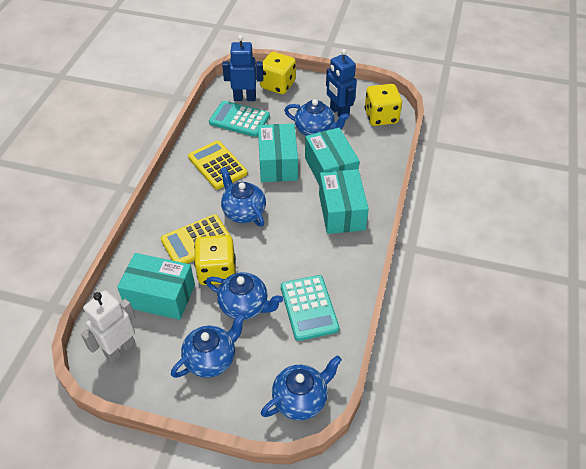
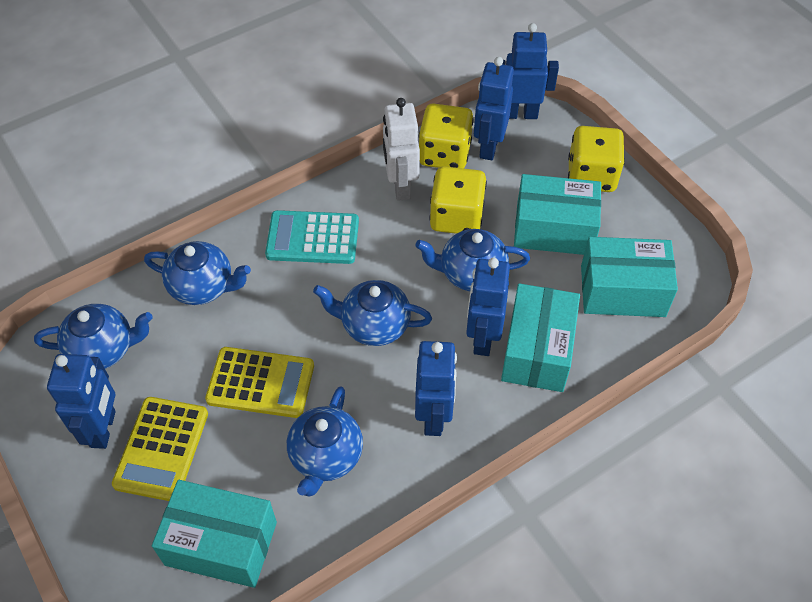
blue robot: 2 -> 5
turquoise calculator: 2 -> 1

